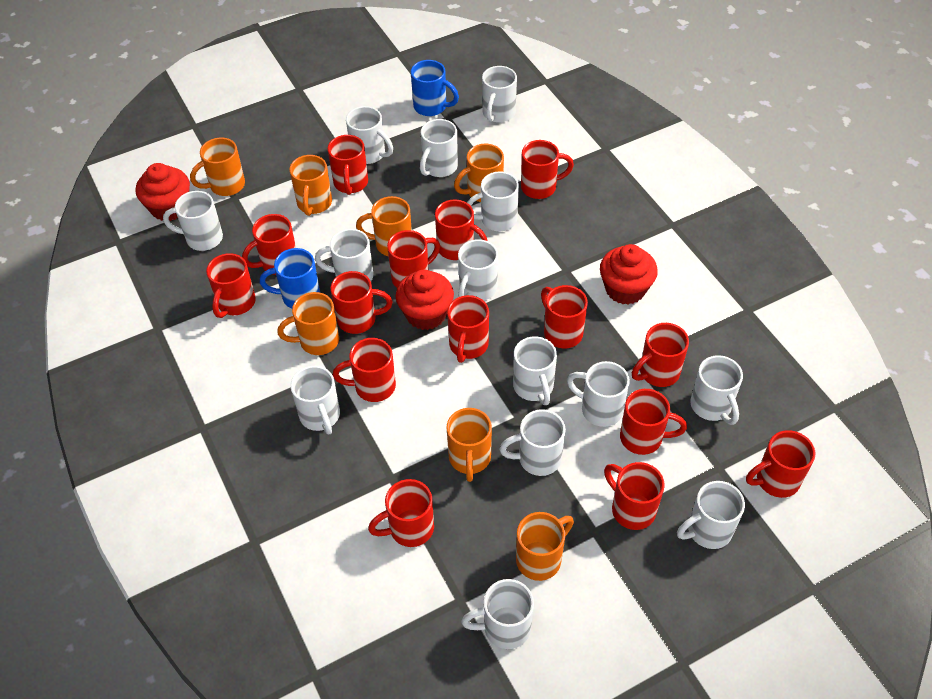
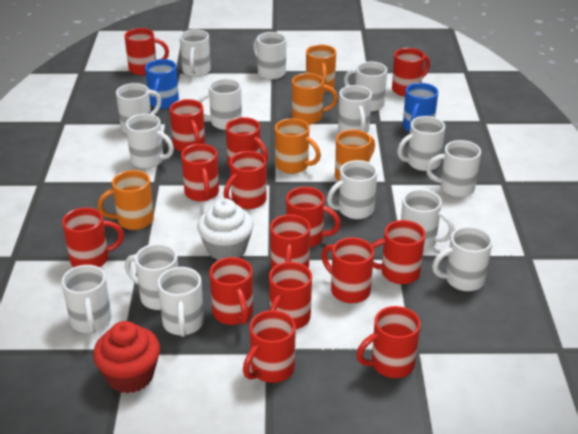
orange mug: 7 -> 5
red cupcake: 3 -> 1
white cupcake: 0 -> 1
white mug: 14 -> 15

